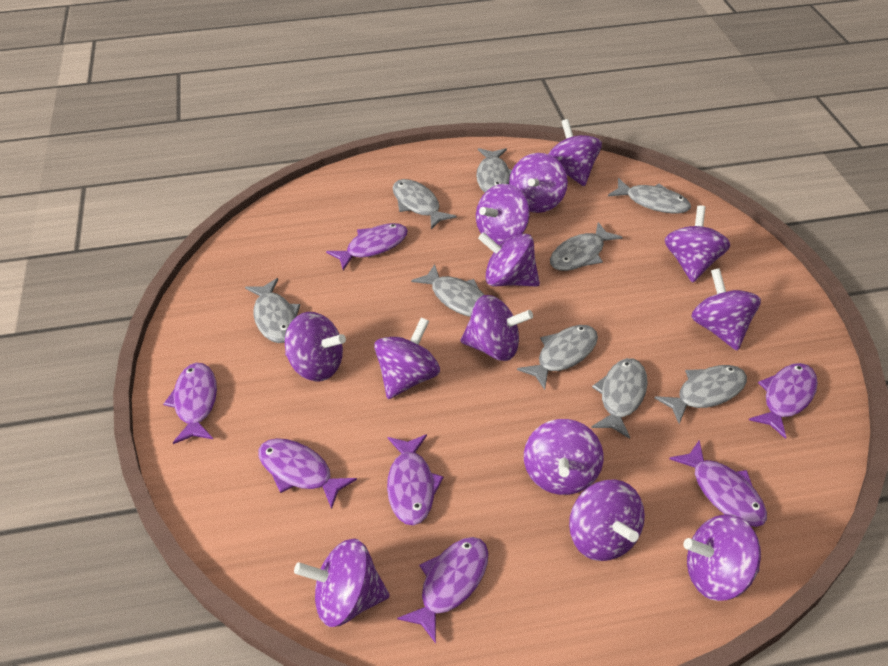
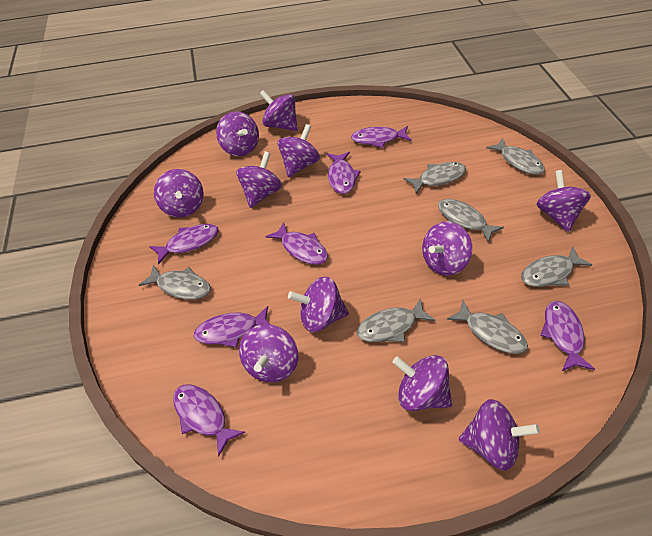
grey fish: 9 -> 7
purple spinning top: 13 -> 11

